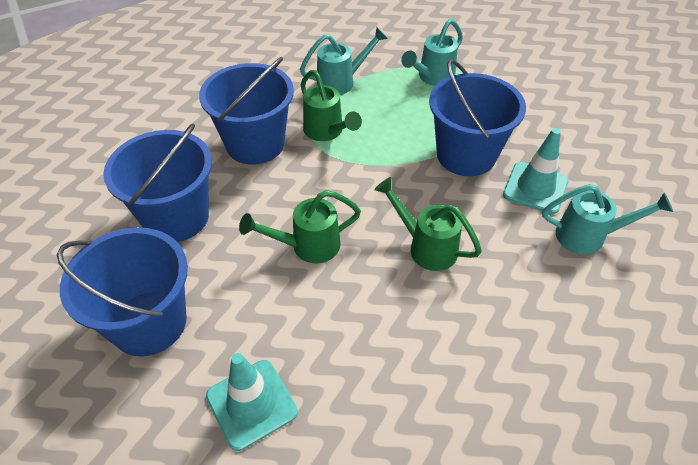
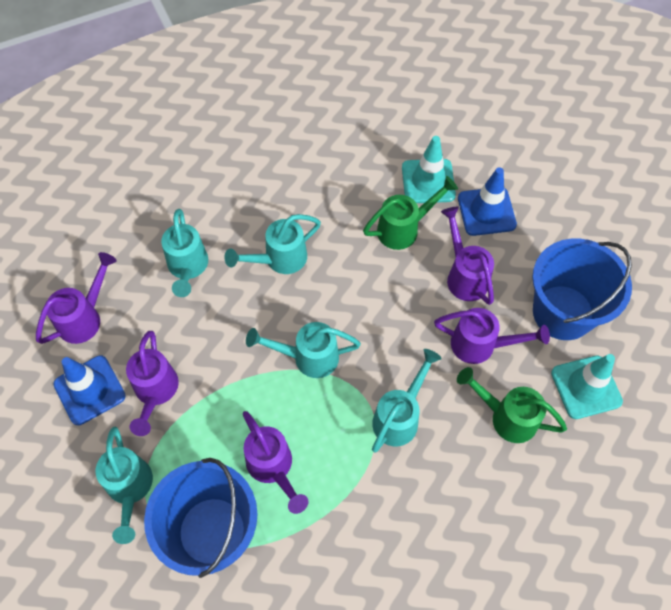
blue bucket: 4 -> 2
blue traffic cone: 0 -> 2
green watering can: 3 -> 2
purple watering can: 0 -> 5
turquoise watering can: 3 -> 5

